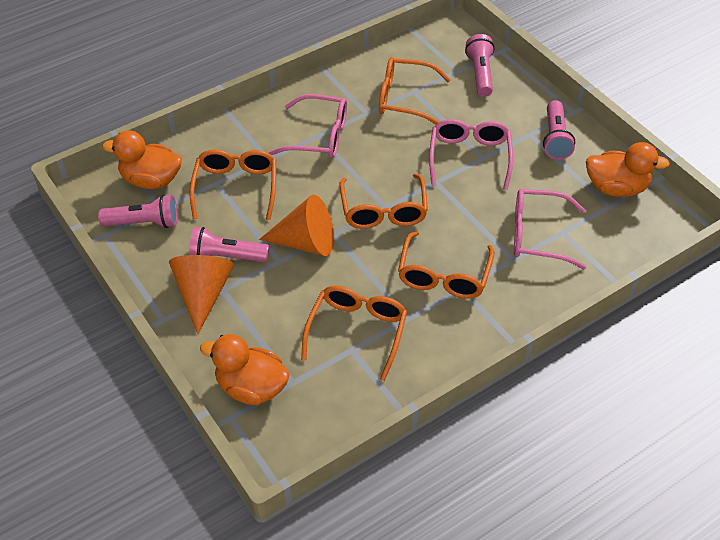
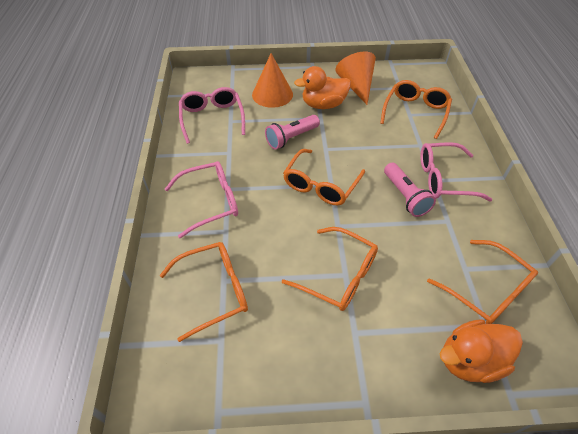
orange duck: 3 -> 2
pink flashlight: 4 -> 2

